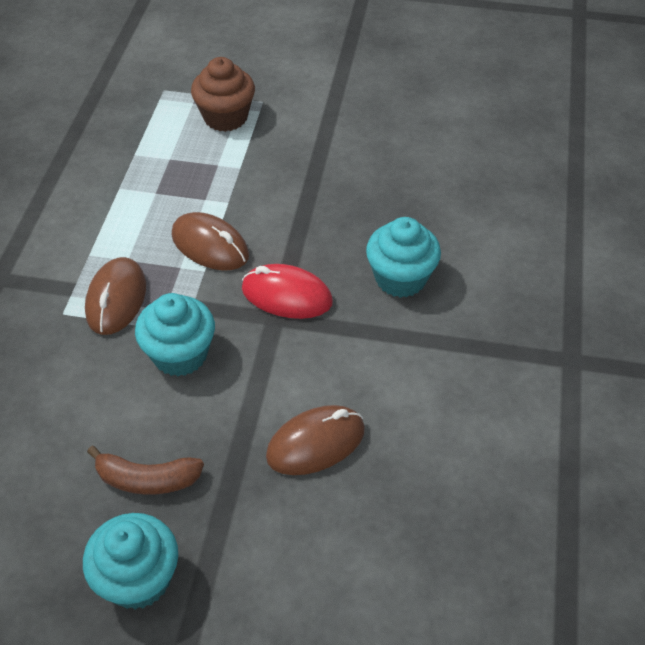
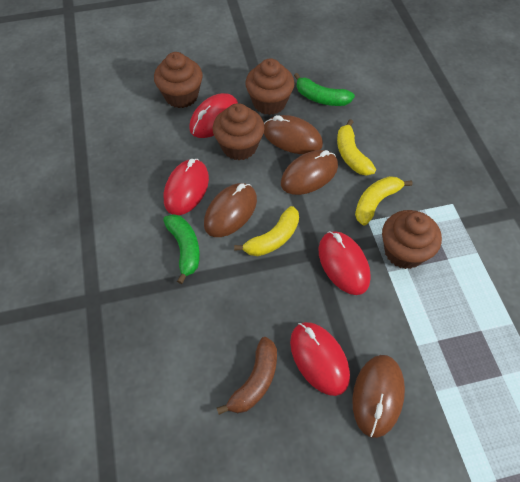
brown cupcake: 1 -> 4
brown mouse: 3 -> 4
green banana: 0 -> 2
red mouse: 1 -> 4
turquoise cupcake: 3 -> 0
yellow banana: 0 -> 3

